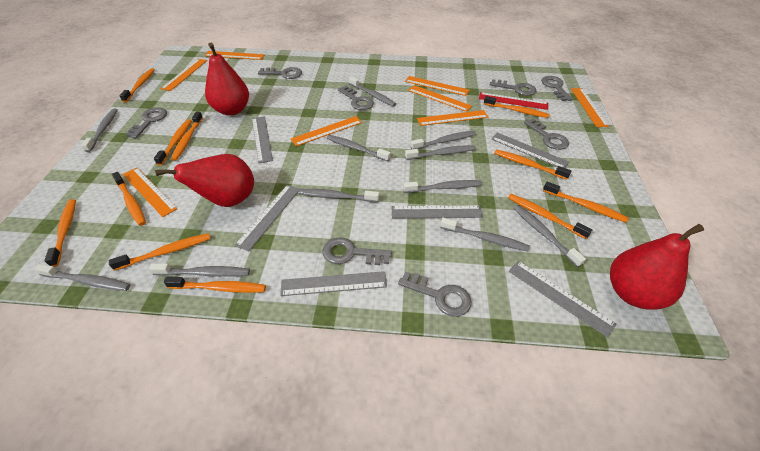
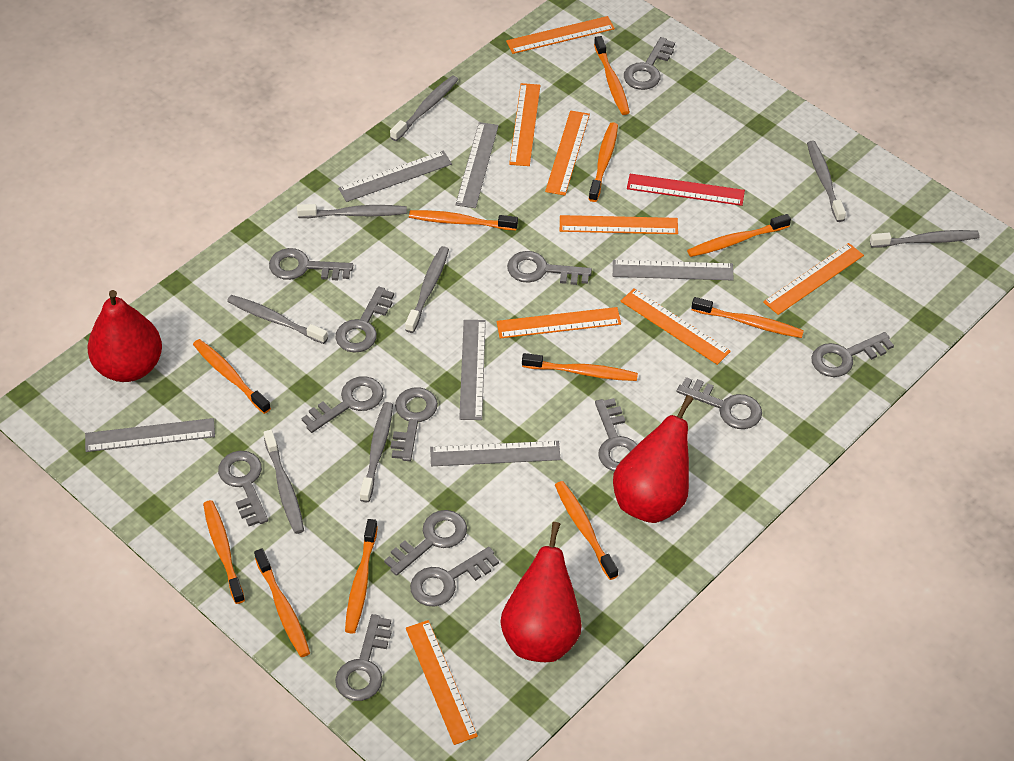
grey key: 8 -> 13
grey toothbrush: 11 -> 8

